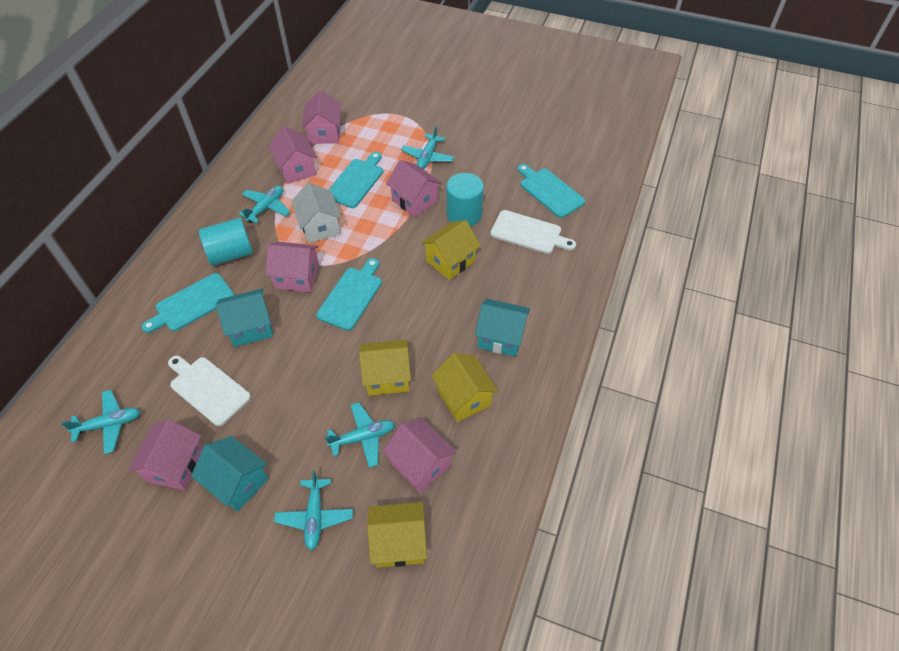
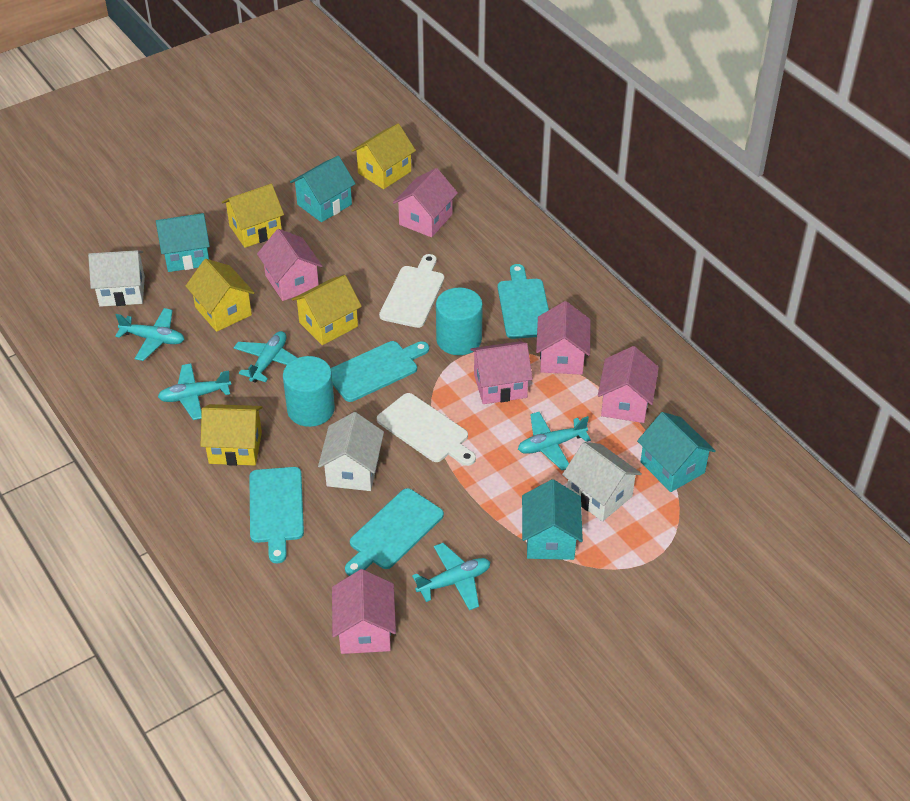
turquoise house: 3 -> 4
white house: 1 -> 3
yellow house: 4 -> 5

